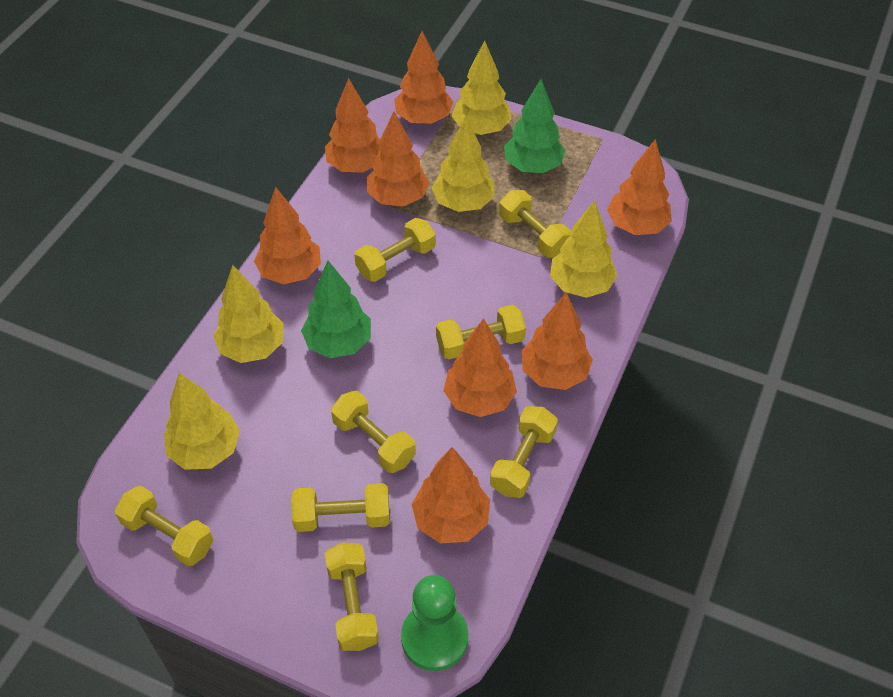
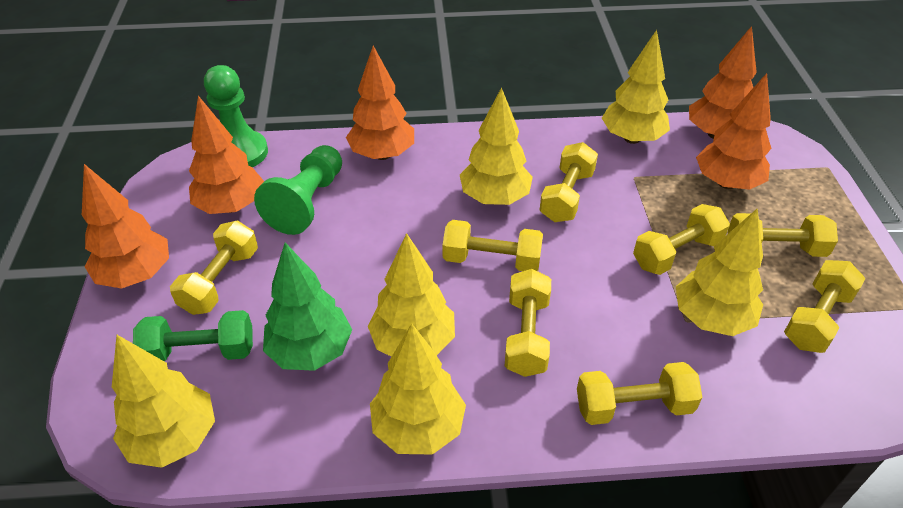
green dumbbell: 0 -> 1
green pawn: 1 -> 2
green tree: 2 -> 1
orange tree: 8 -> 5
yellow tree: 5 -> 6

